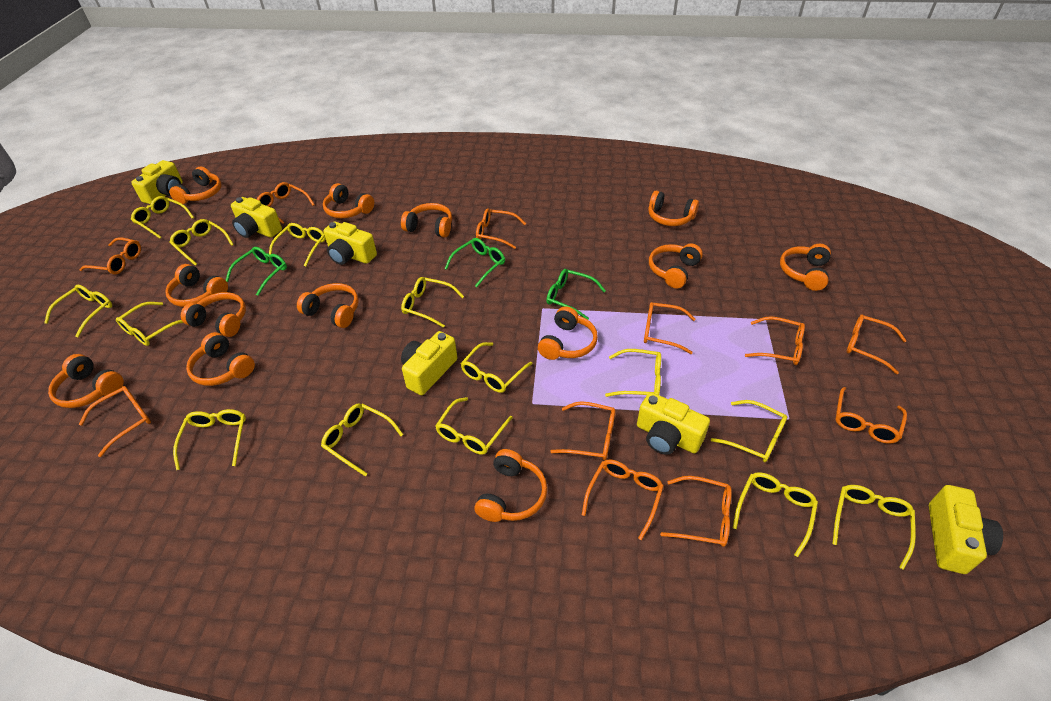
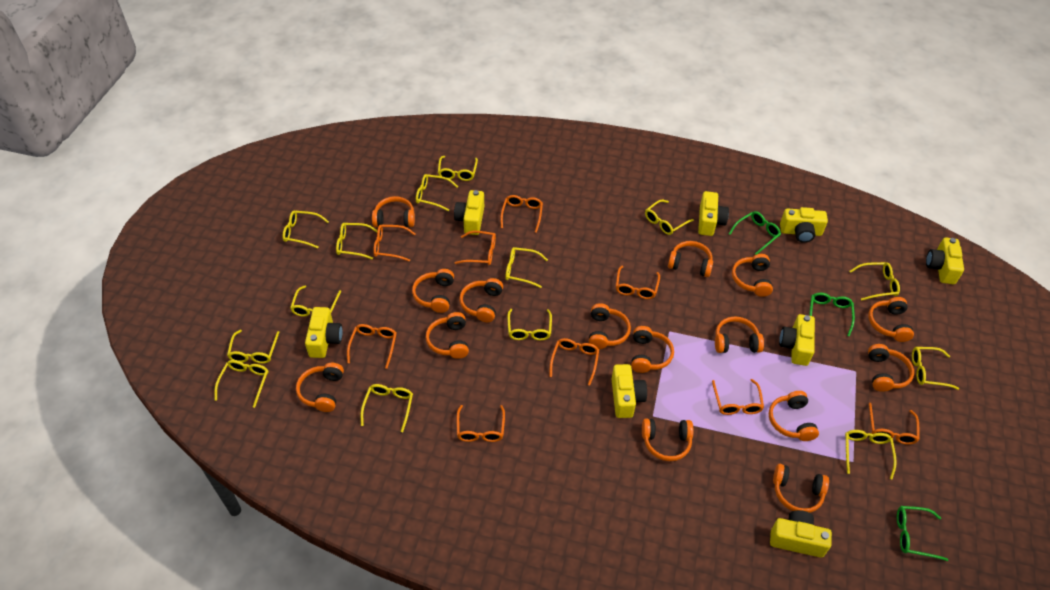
orange glasses: 11 -> 9
orange headphones: 13 -> 15
yellow camera: 6 -> 8

